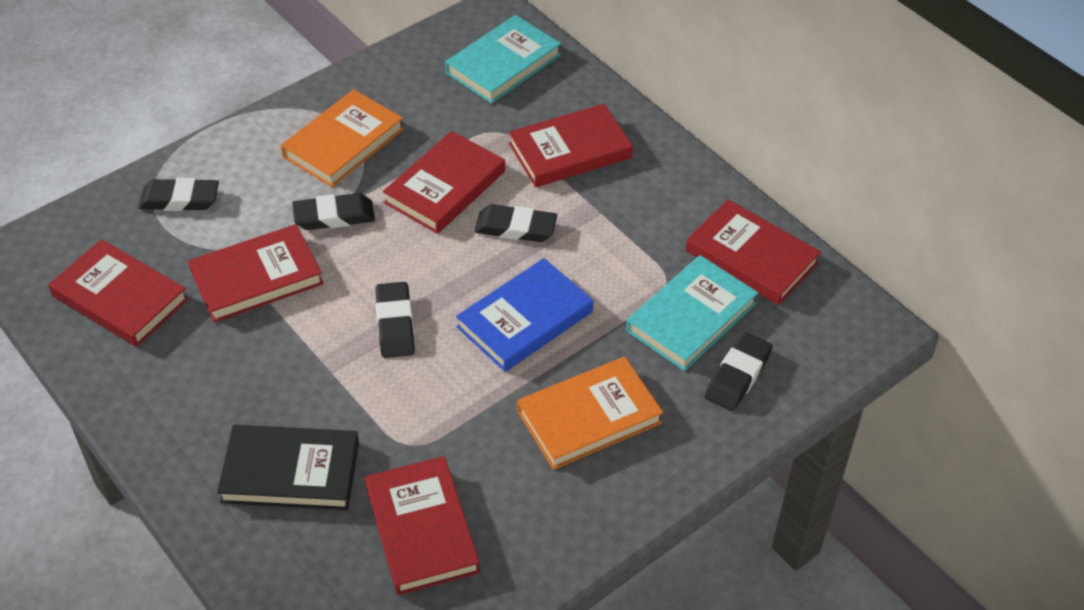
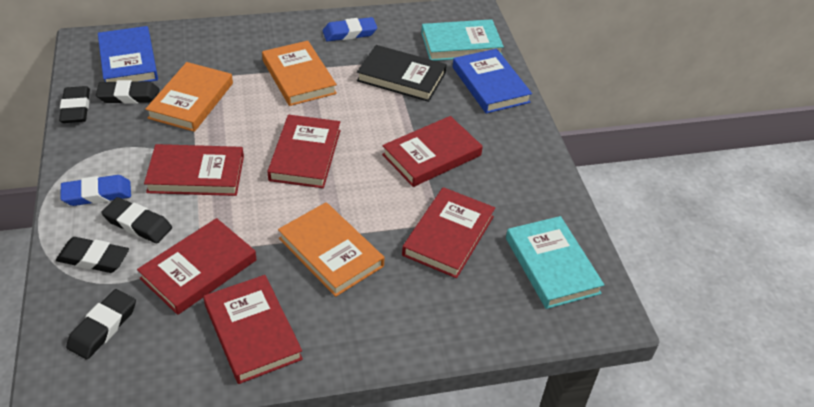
blue book: 1 -> 2
blue eraser: 0 -> 2
orange book: 2 -> 3

